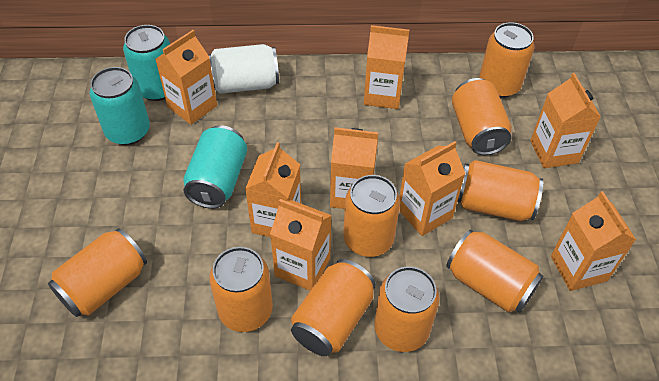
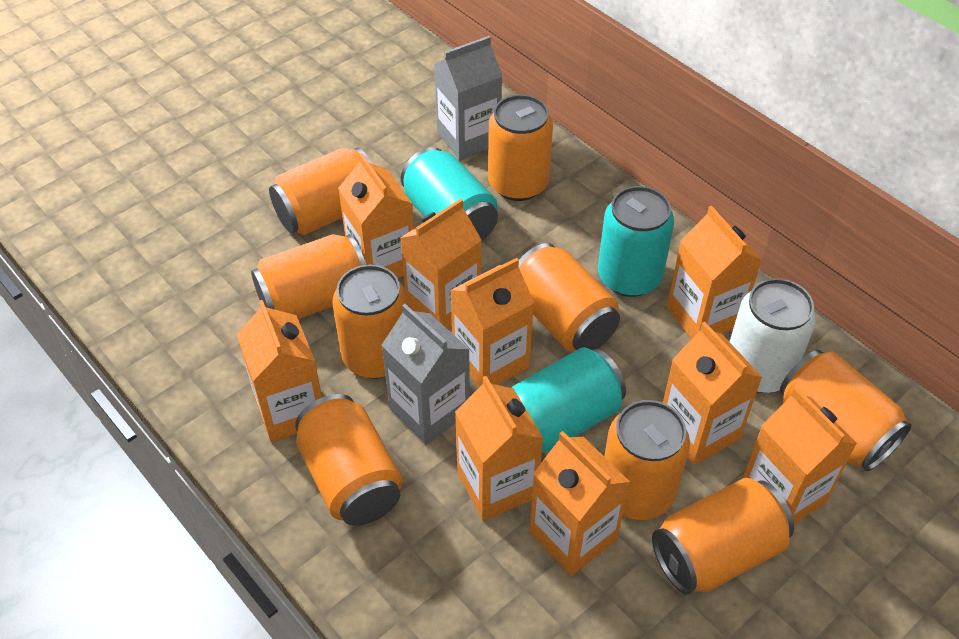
grey carton: 0 -> 2
orange carton: 8 -> 9

